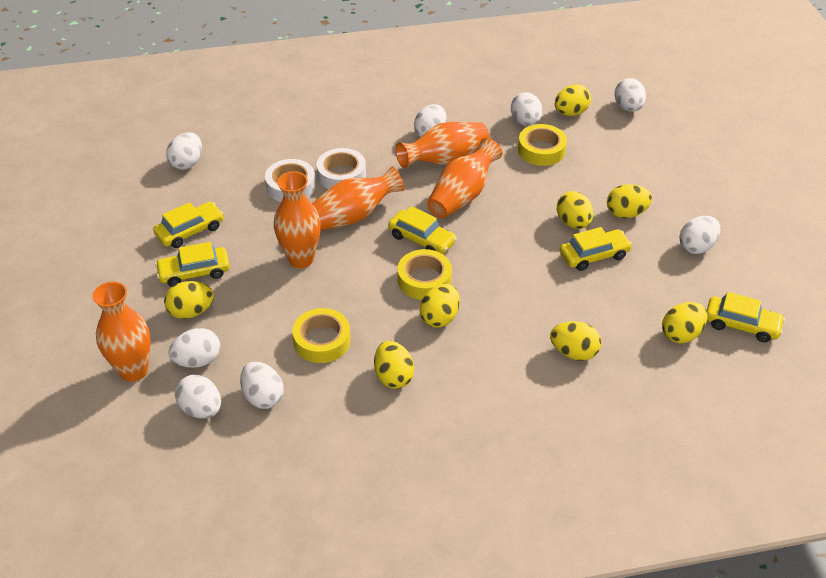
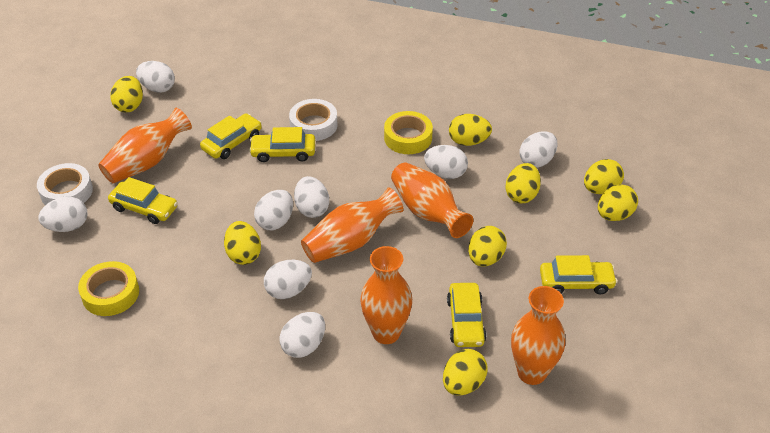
yellow tape: 3 -> 2

